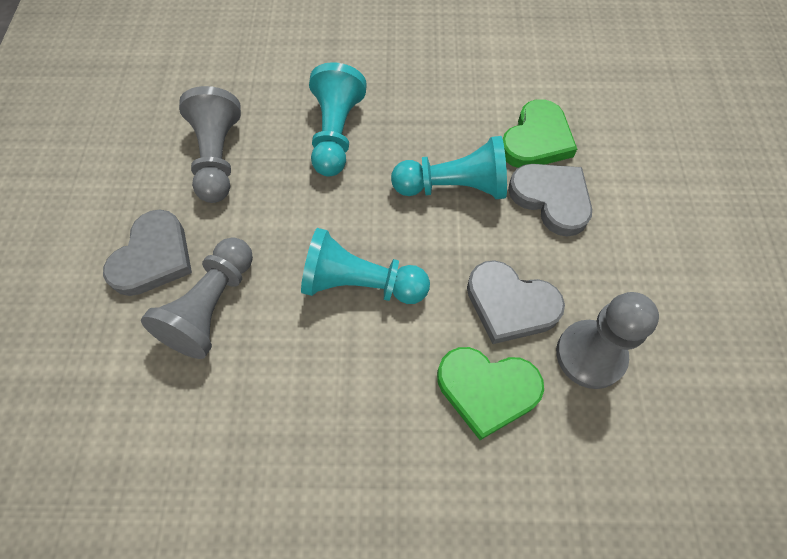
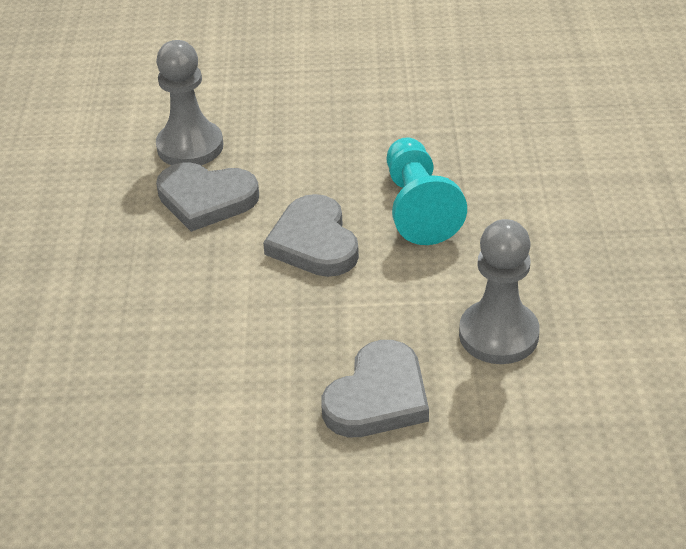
green heart: 2 -> 0
grey pawn: 3 -> 2
turquoise pawn: 3 -> 1

